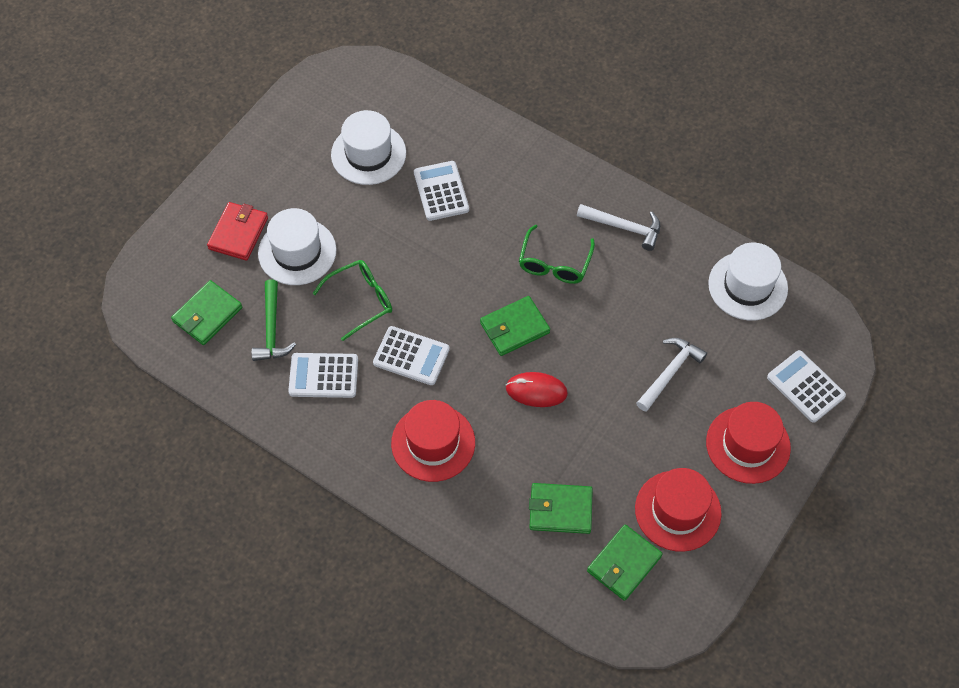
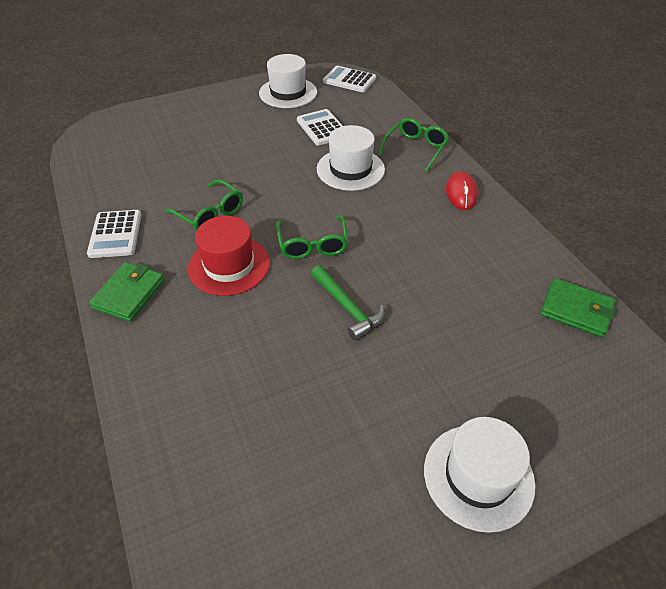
green glasses: 2 -> 3
green wallet: 4 -> 2
red hat: 3 -> 1
red wallet: 1 -> 0
white calculator: 4 -> 3
white hammer: 2 -> 0

